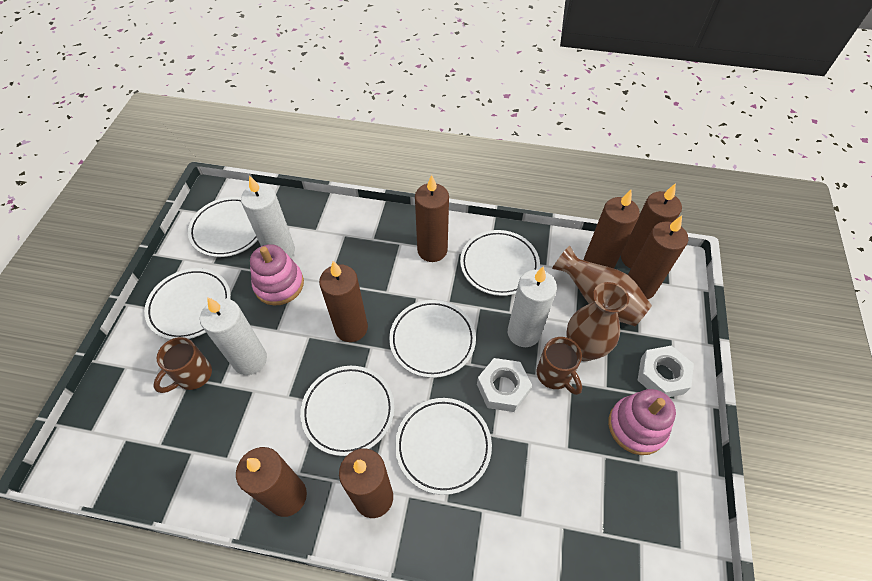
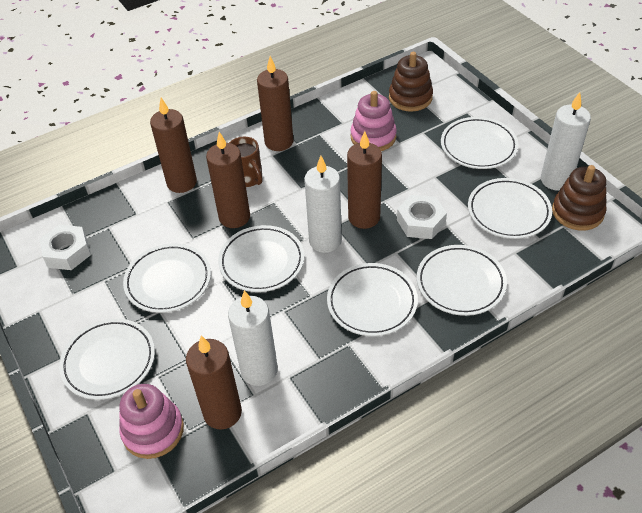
brown candle: 7 -> 5
brown mug: 2 -> 1
brown stacking toy: 0 -> 2
brown vase: 2 -> 0
white plate: 6 -> 7

